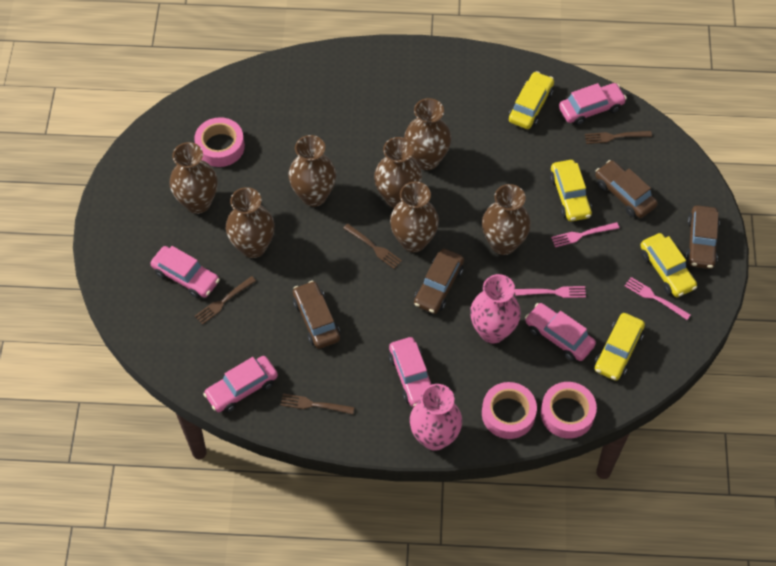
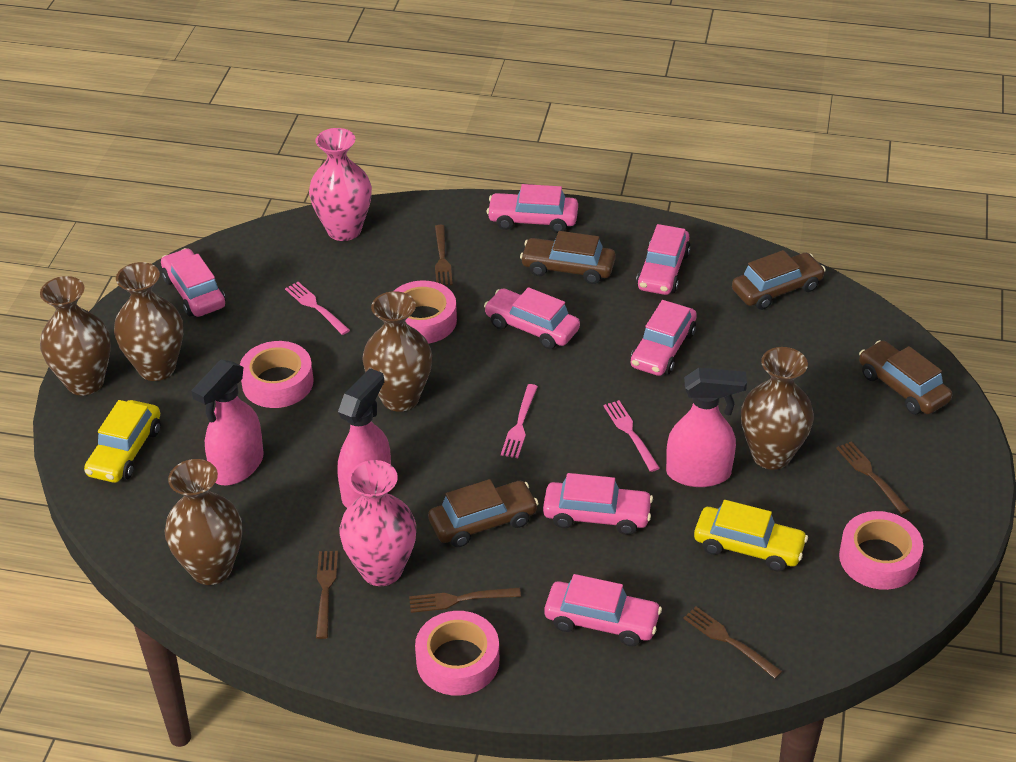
brown fork: 4 -> 5
brown vase: 7 -> 5
pink car: 5 -> 7
pink spray bottle: 0 -> 3
pink tape: 3 -> 4
yellow car: 4 -> 2

